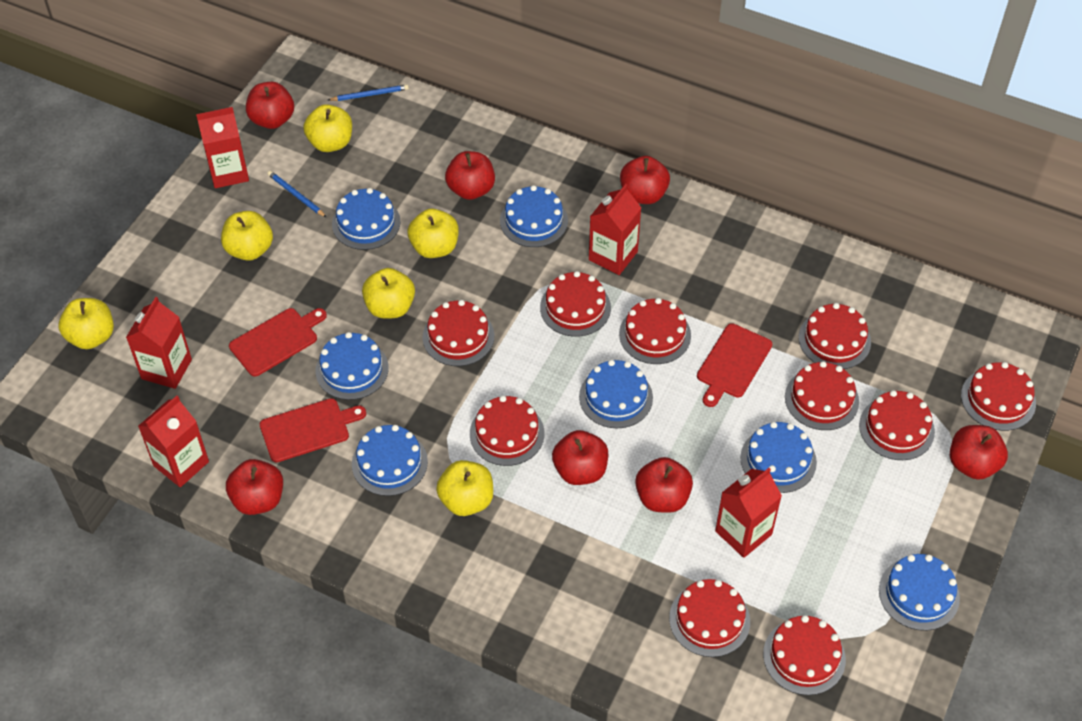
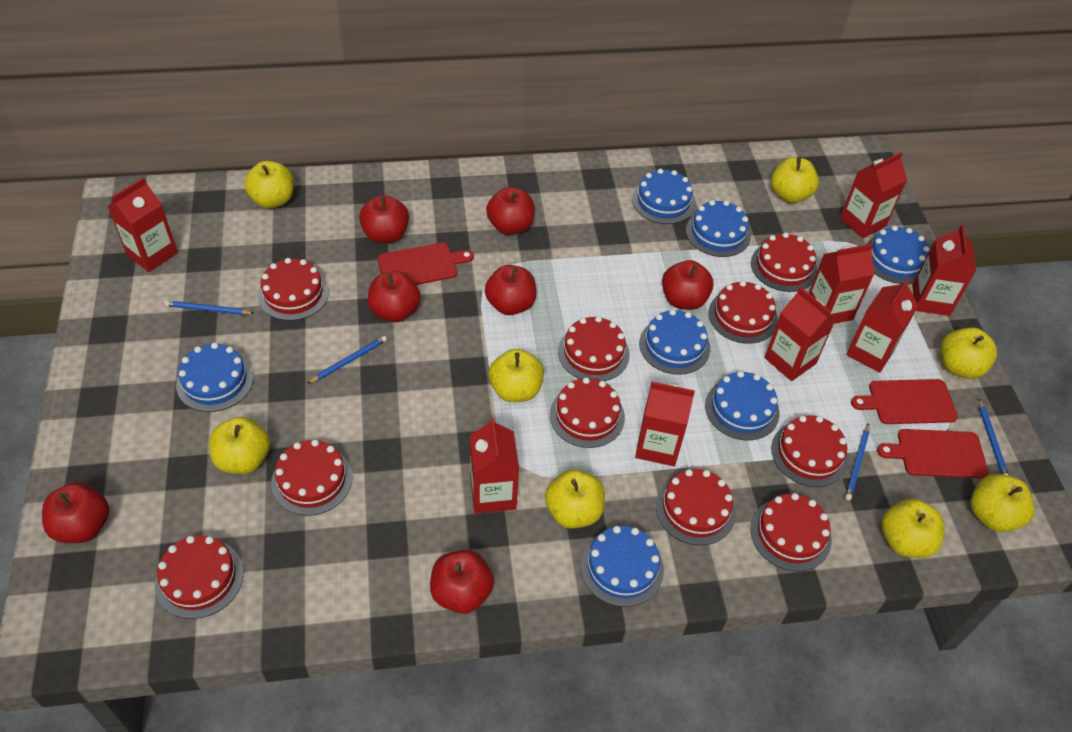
blue pencil: 2 -> 4
red carton: 5 -> 8
yellow apple: 6 -> 8

